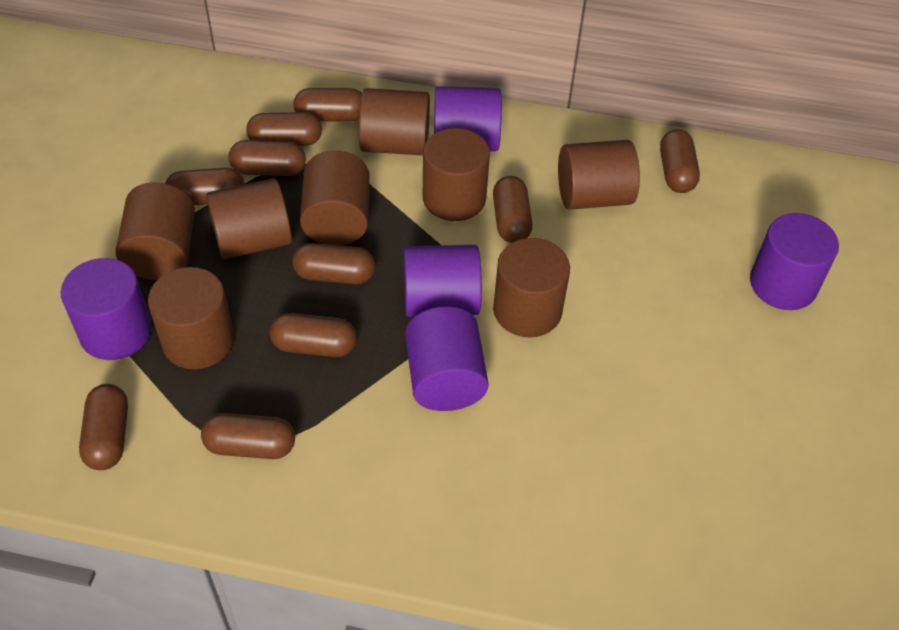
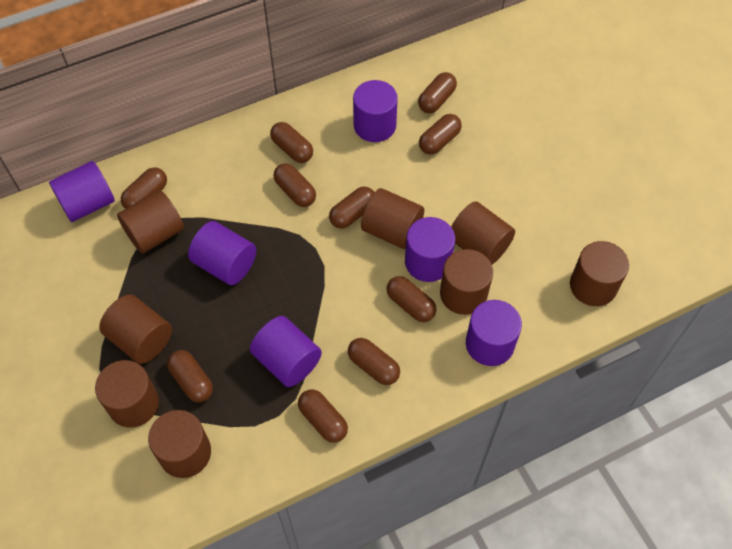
purple cylinder: 5 -> 6

